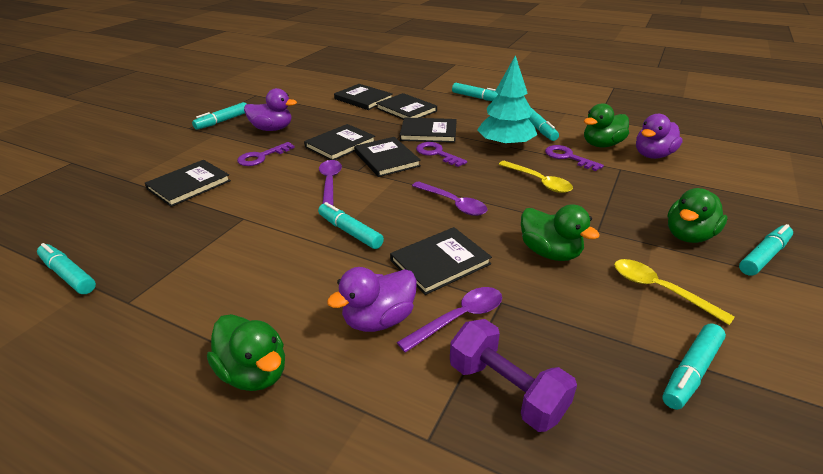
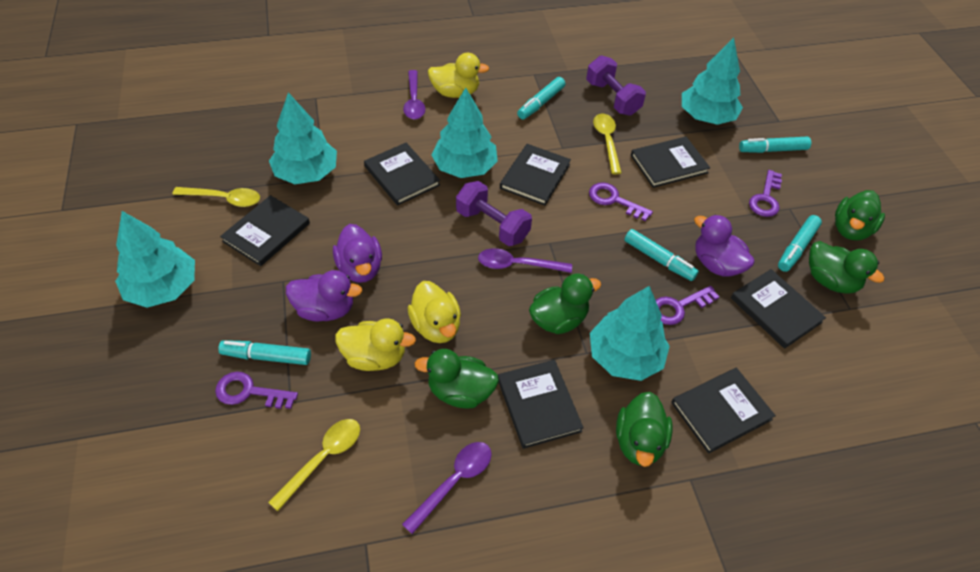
green duck: 4 -> 5
purple dumbbell: 1 -> 2
purple key: 3 -> 4
turquoise marker: 7 -> 5
turquoise tree: 1 -> 5
yellow duck: 0 -> 3
yellow spoon: 2 -> 3

